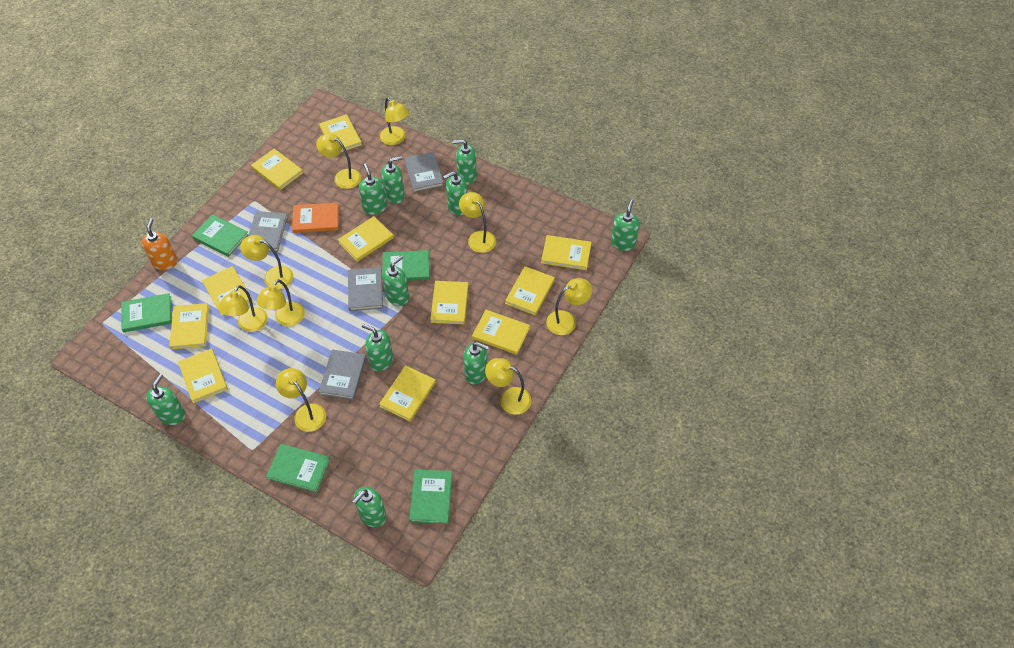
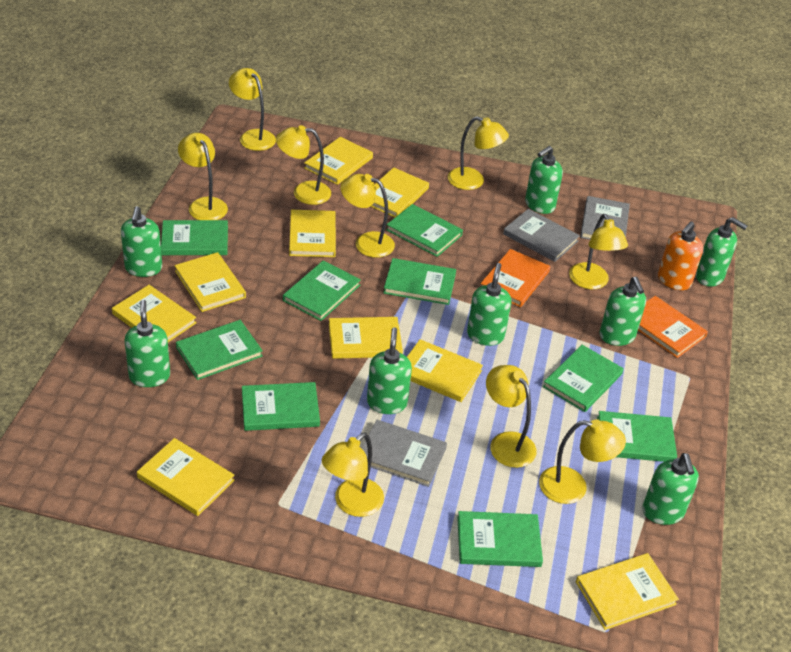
green book: 5 -> 9
green soap dispenser: 10 -> 8
grey book: 4 -> 3
orange book: 1 -> 2
yellow book: 11 -> 9

